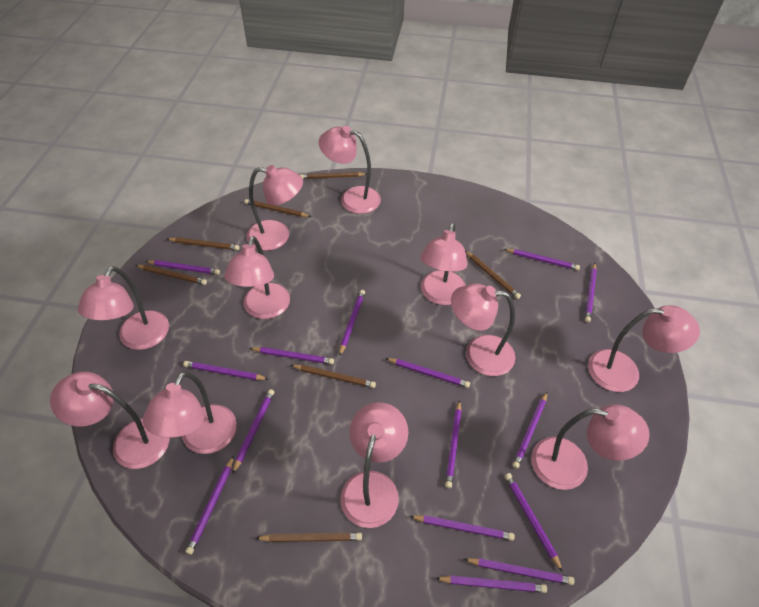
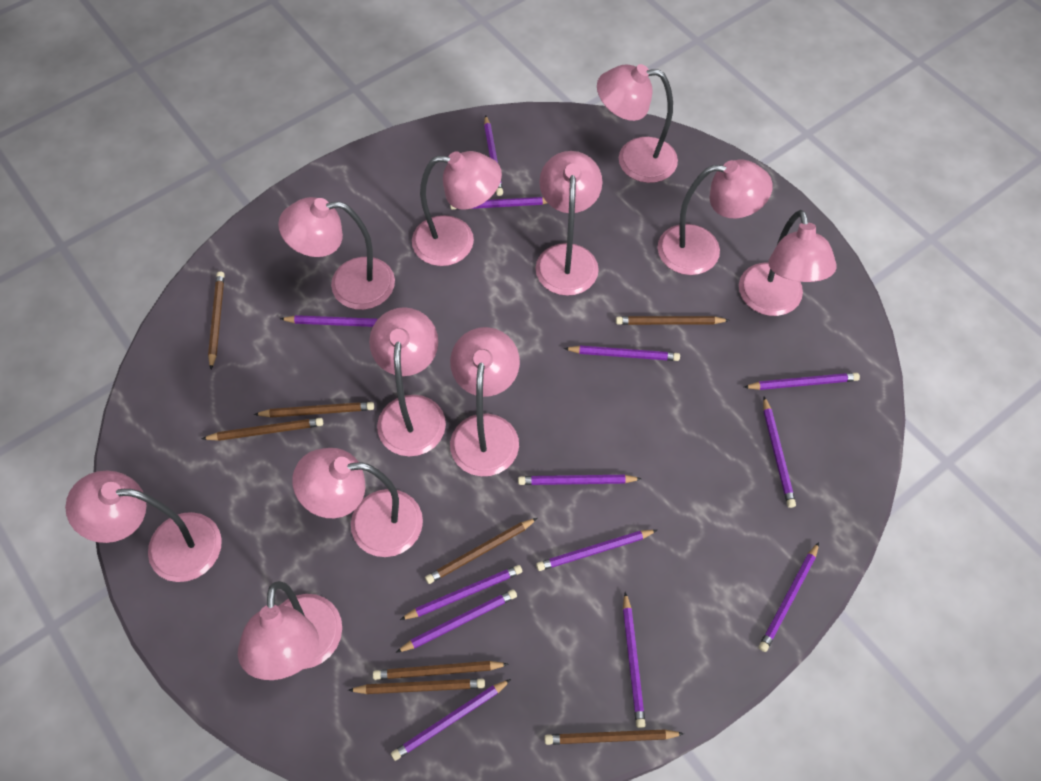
brown pencil: 7 -> 8
purple pencil: 15 -> 13

